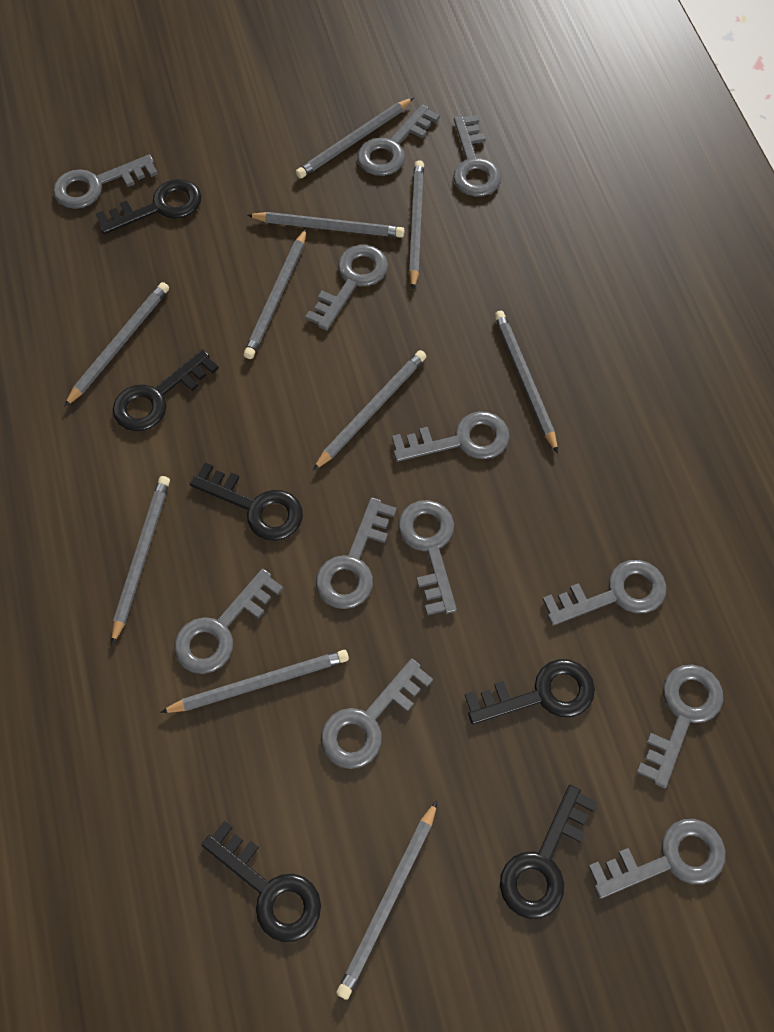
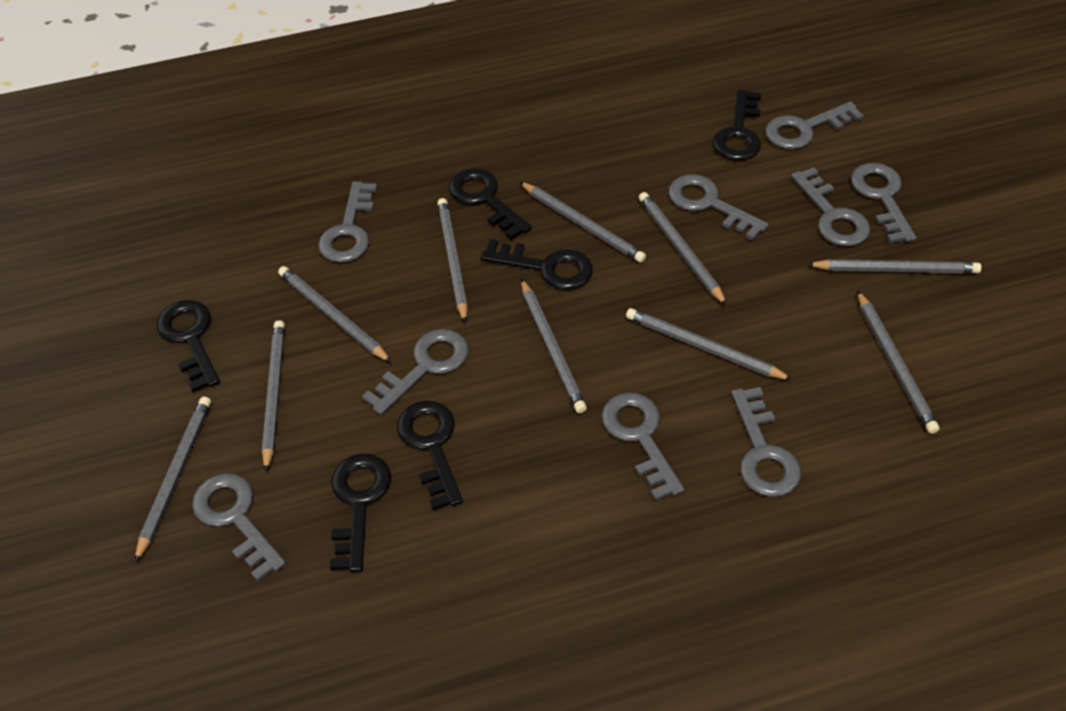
grey key: 12 -> 9

